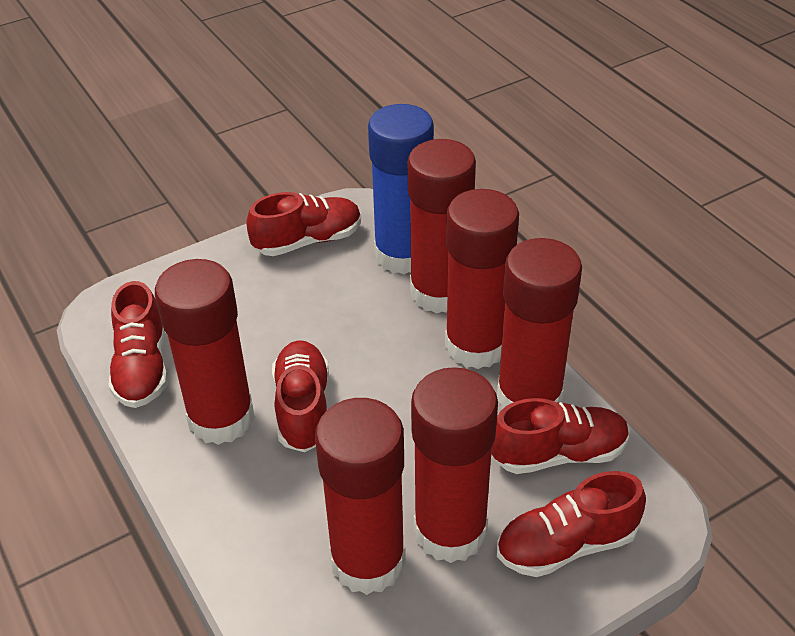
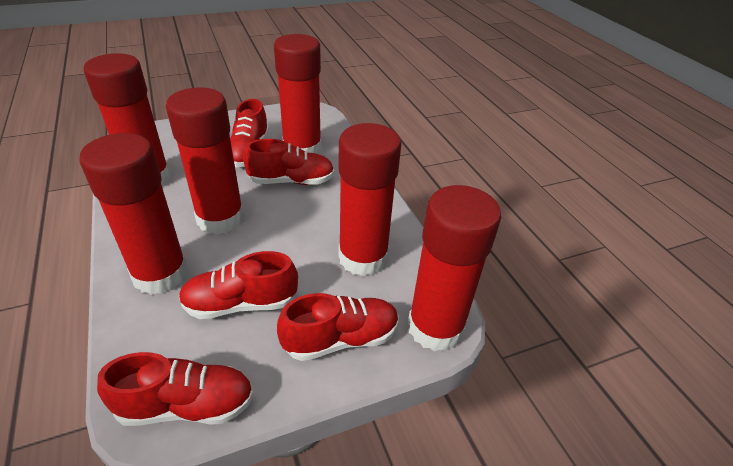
blue glue stick: 1 -> 0

